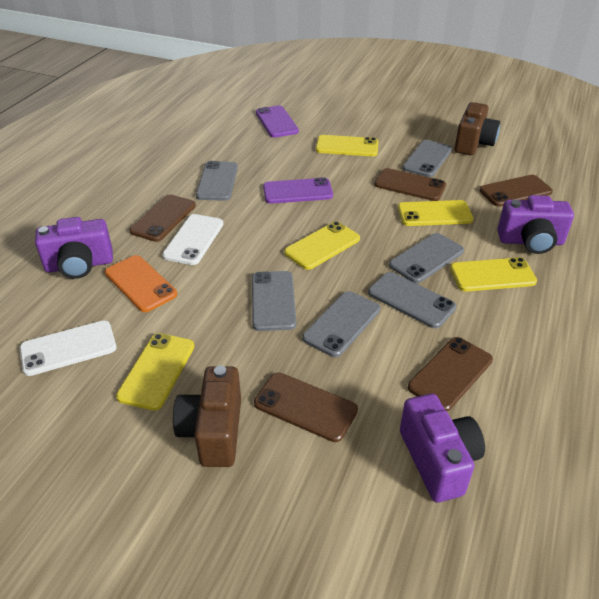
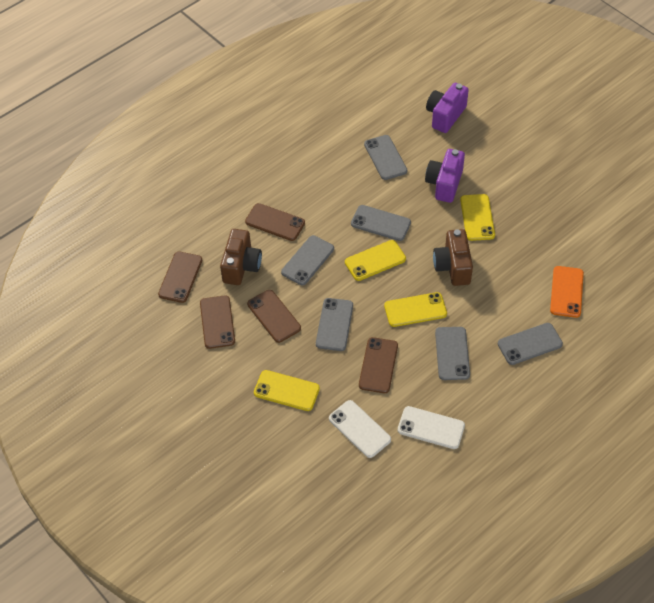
purple camera: 3 -> 2
purple phone: 2 -> 0
yellow phone: 5 -> 4

